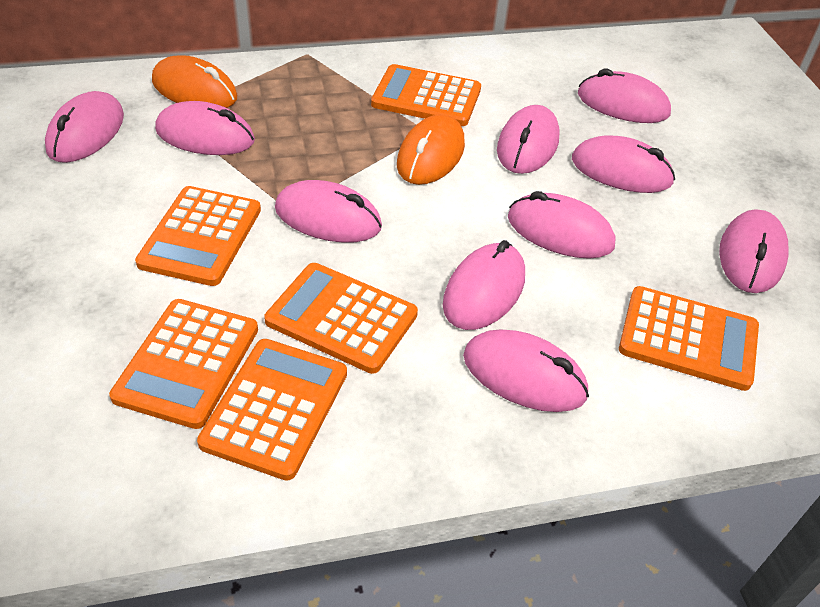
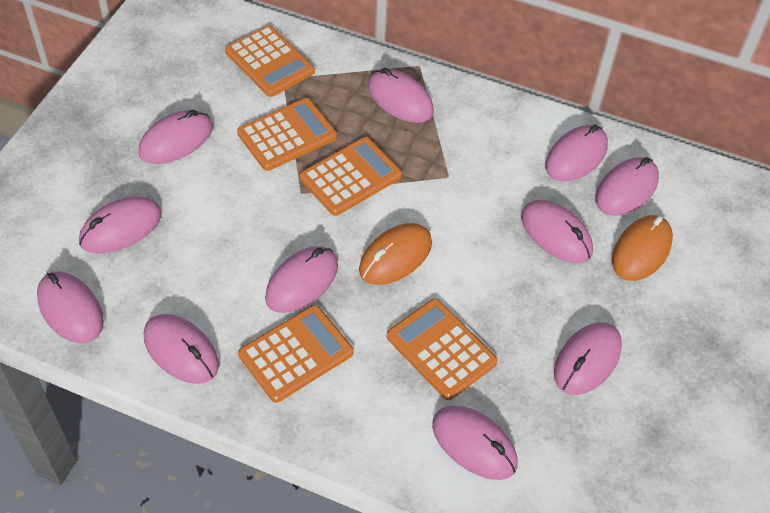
orange calculator: 6 -> 5
pink mouse: 10 -> 11

